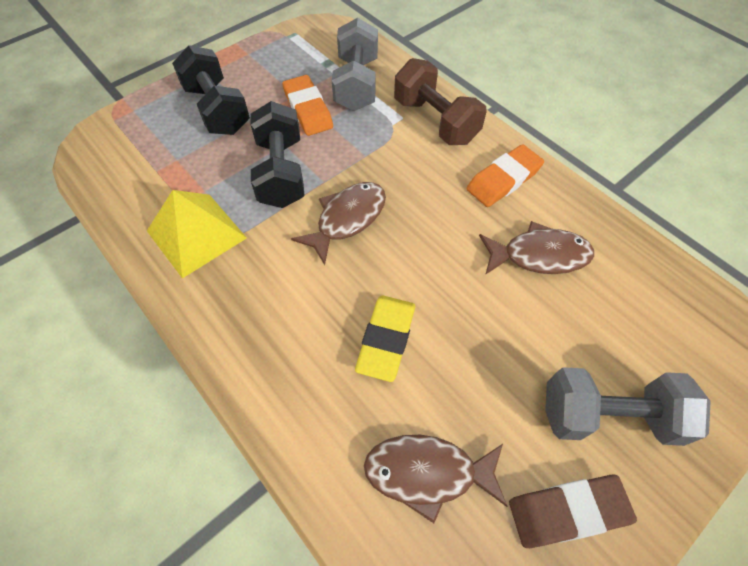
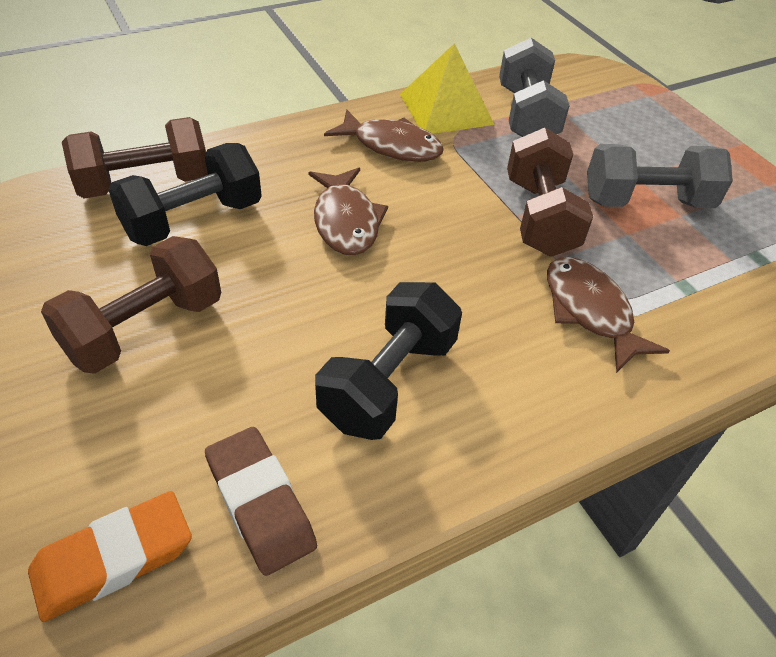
brown dumbbell: 1 -> 3
orange eraser: 2 -> 1
yellow eraser: 1 -> 0

